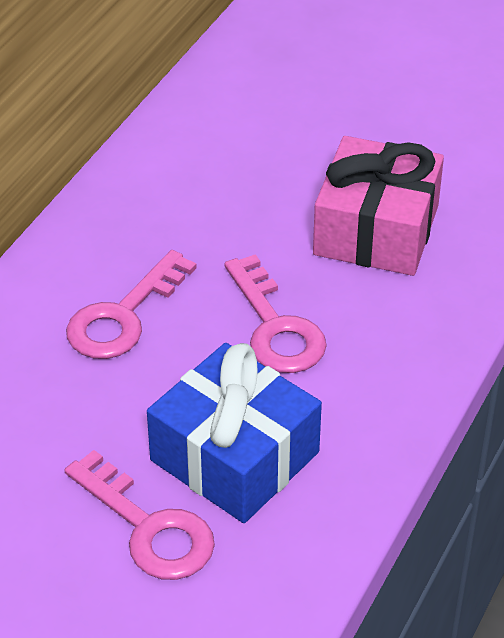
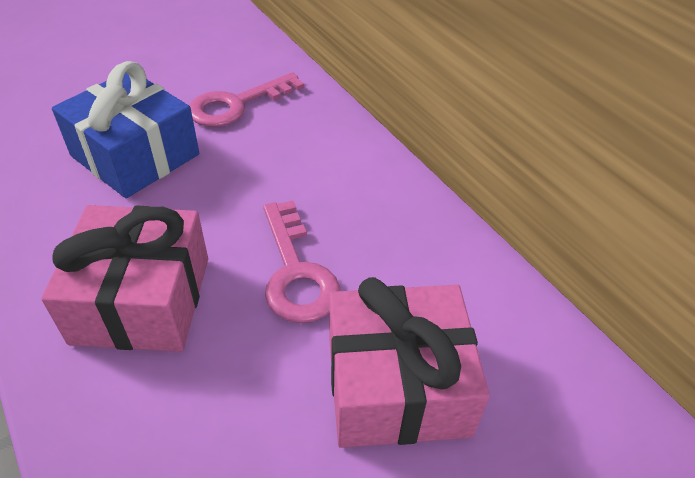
pink gift: 1 -> 2
pink key: 3 -> 2

